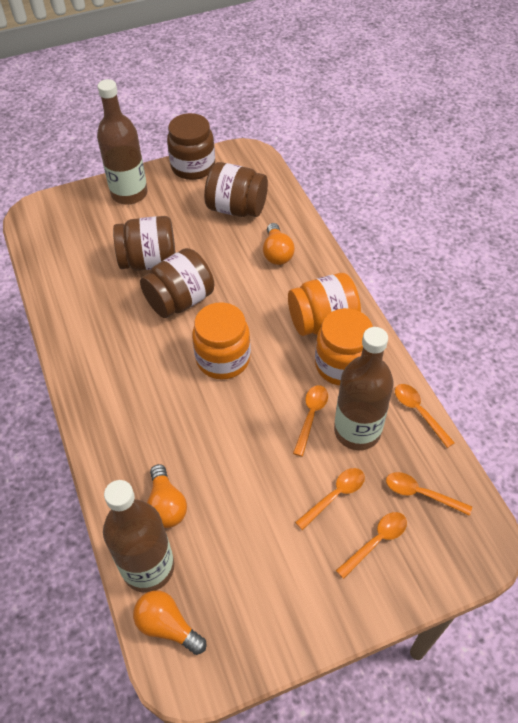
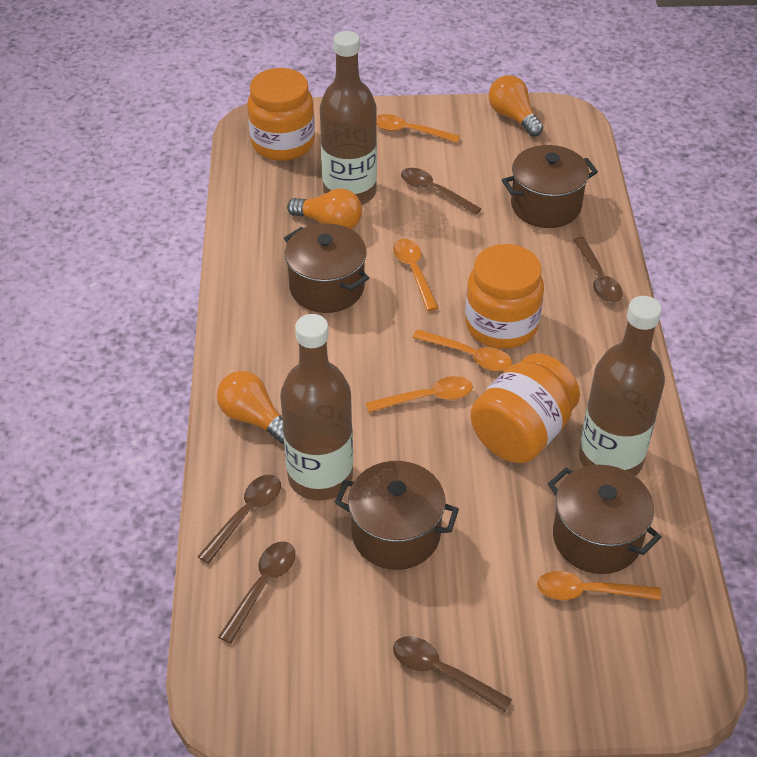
brown jar: 4 -> 0
brown pot: 0 -> 4
brown spoon: 0 -> 5

